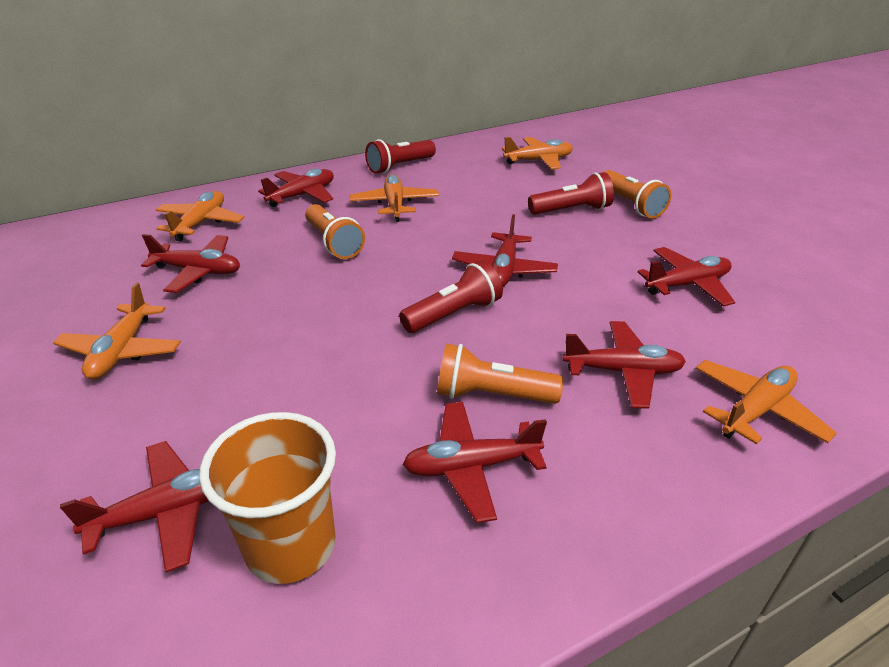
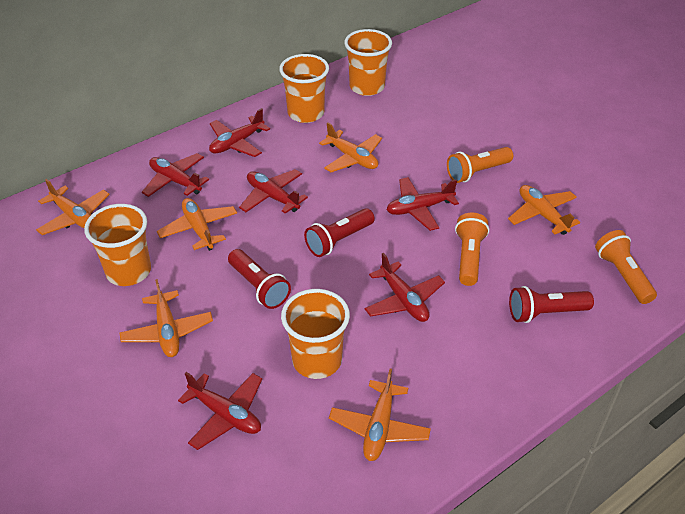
orange cup: 1 -> 4
orange plane: 5 -> 6
red plane: 7 -> 6

